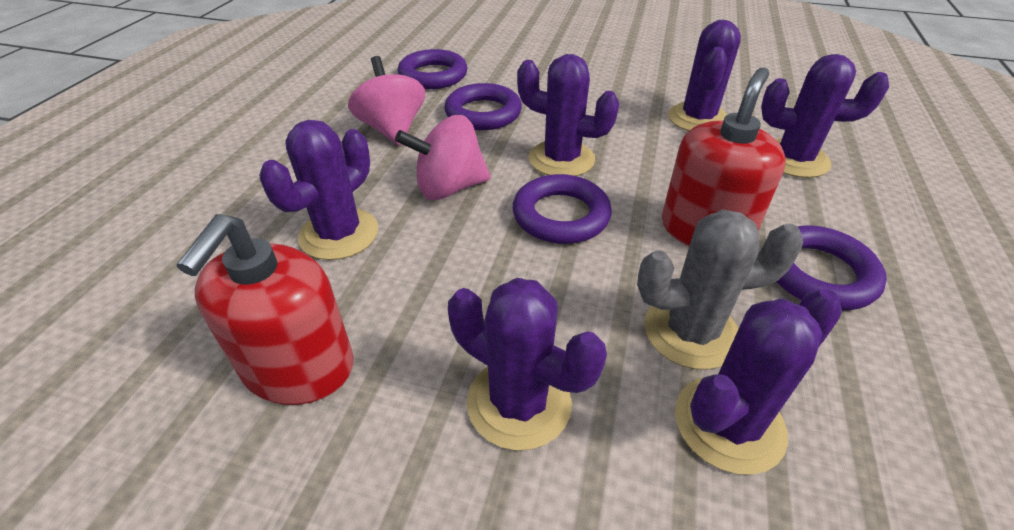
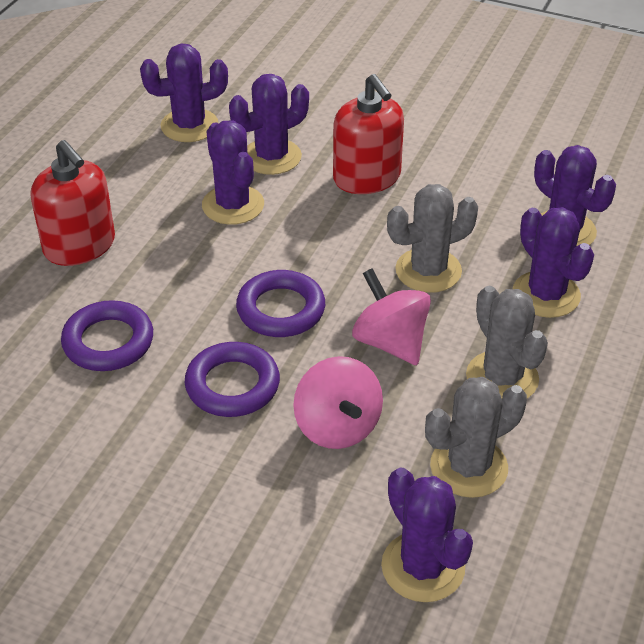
grey cactus: 1 -> 3
purple ring: 4 -> 3

